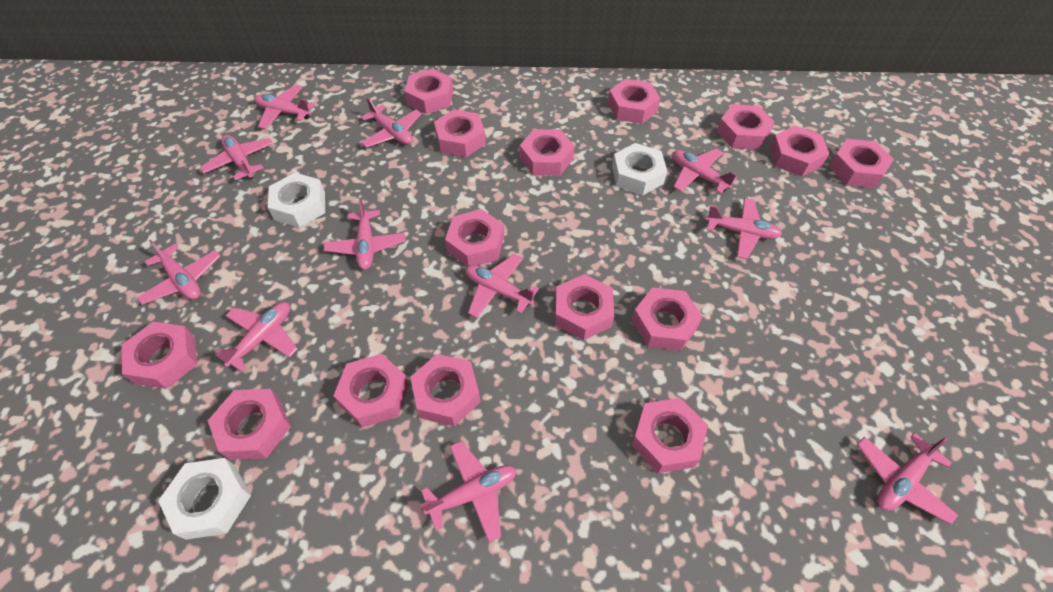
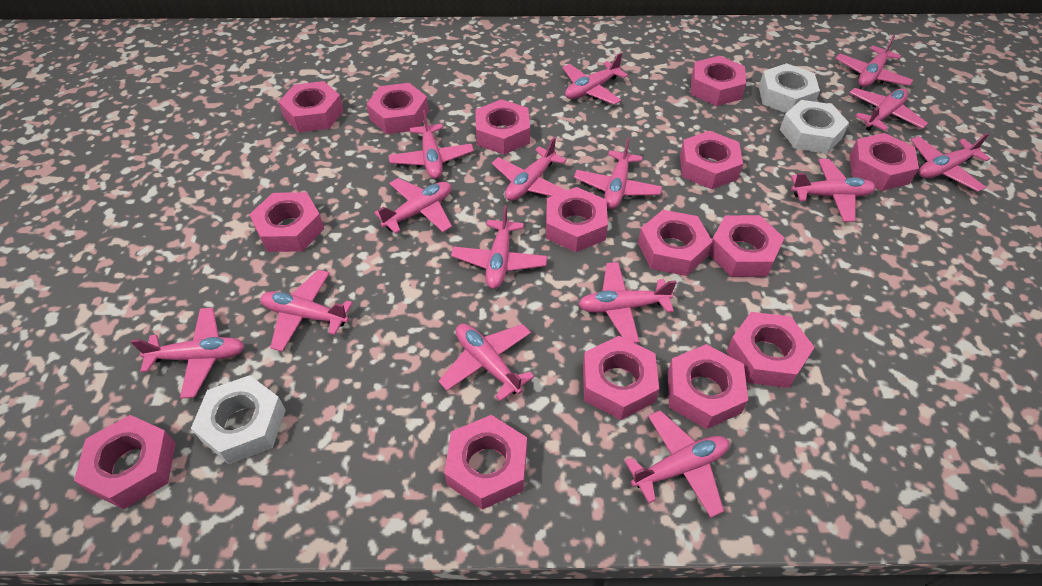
pink plane: 11 -> 15

